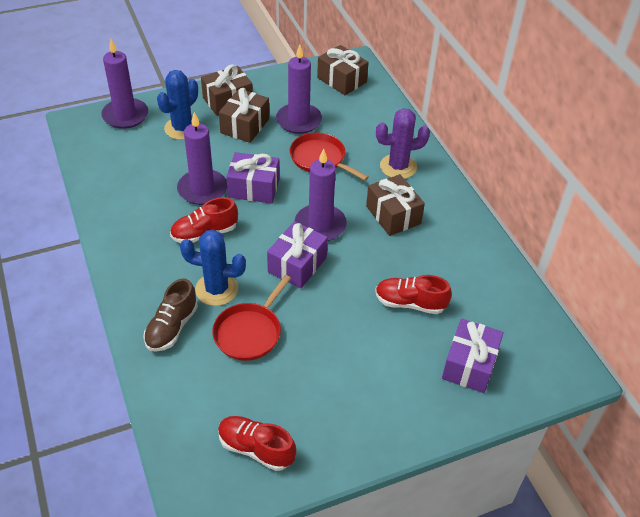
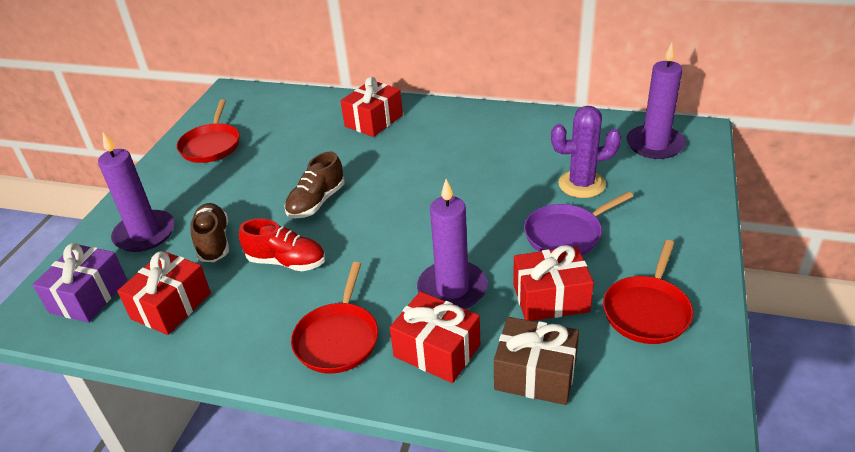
blue cactus: 2 -> 0
brown gift: 4 -> 1
brown shoe: 1 -> 2
purple candle: 4 -> 3
purple gift: 3 -> 1
purple pan: 0 -> 1
red gift: 0 -> 4
red pan: 2 -> 3
red shoe: 3 -> 1

